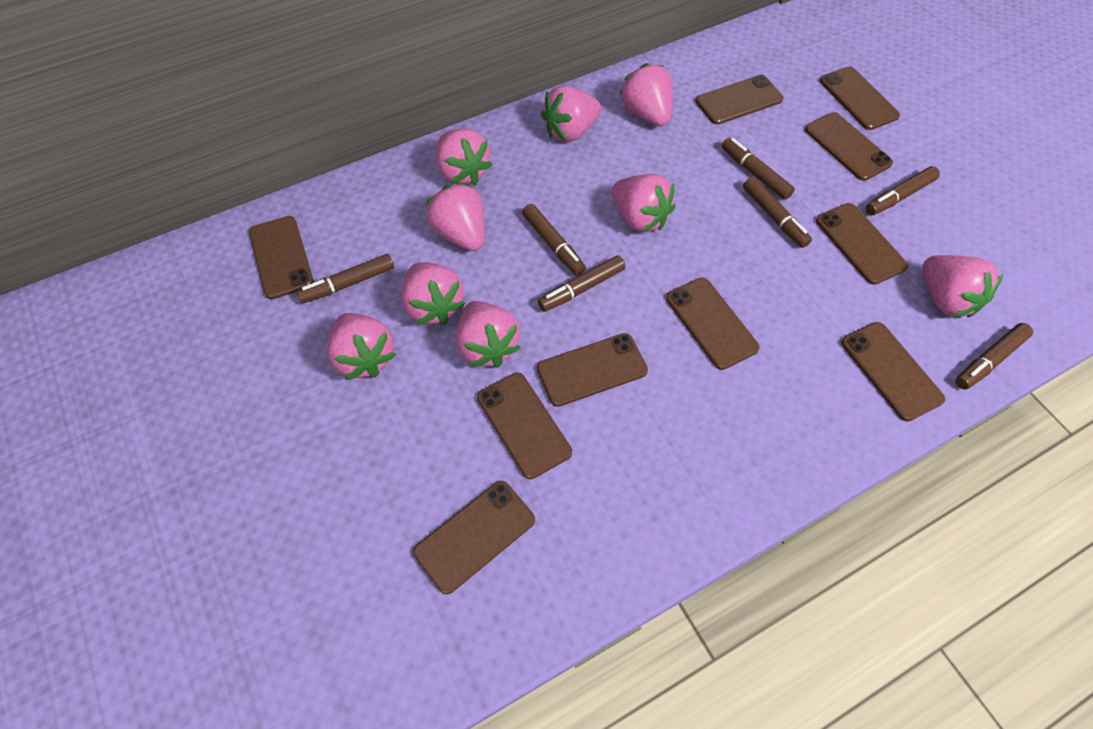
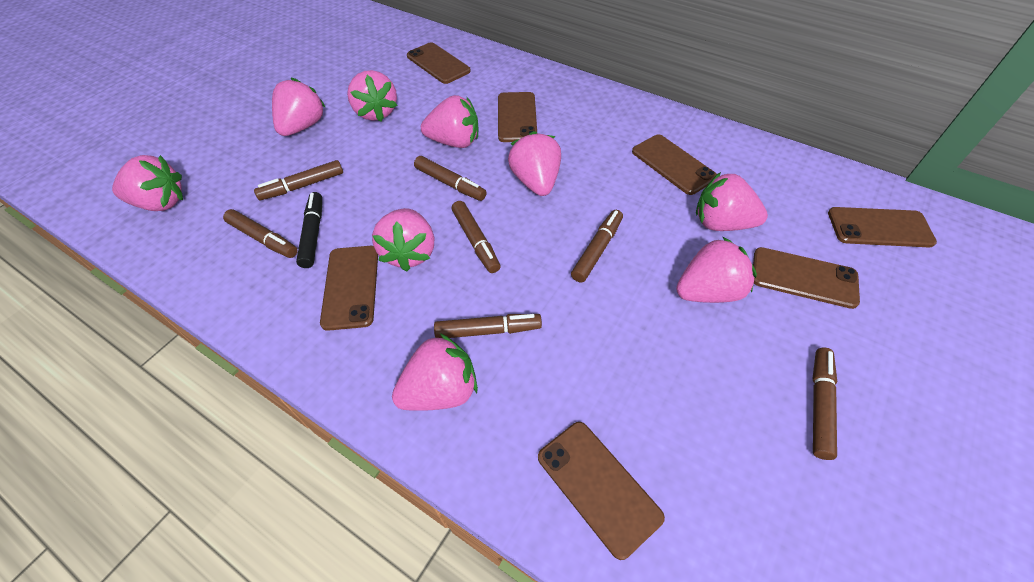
black marker: 0 -> 1
brown phone: 10 -> 7

